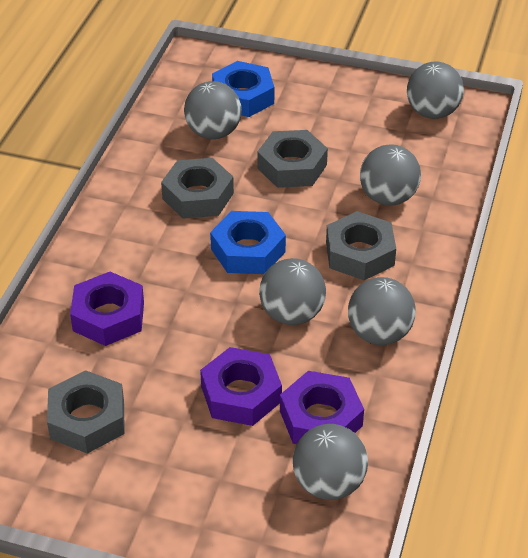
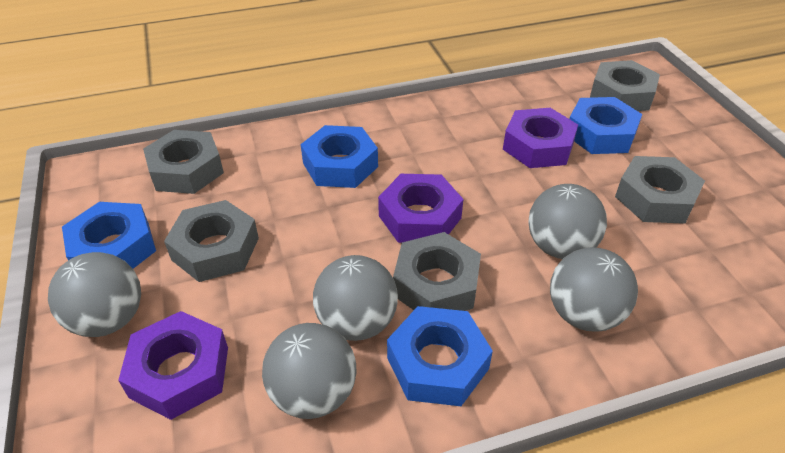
blue nut: 2 -> 4
grey ball: 6 -> 5
grey nut: 4 -> 5

